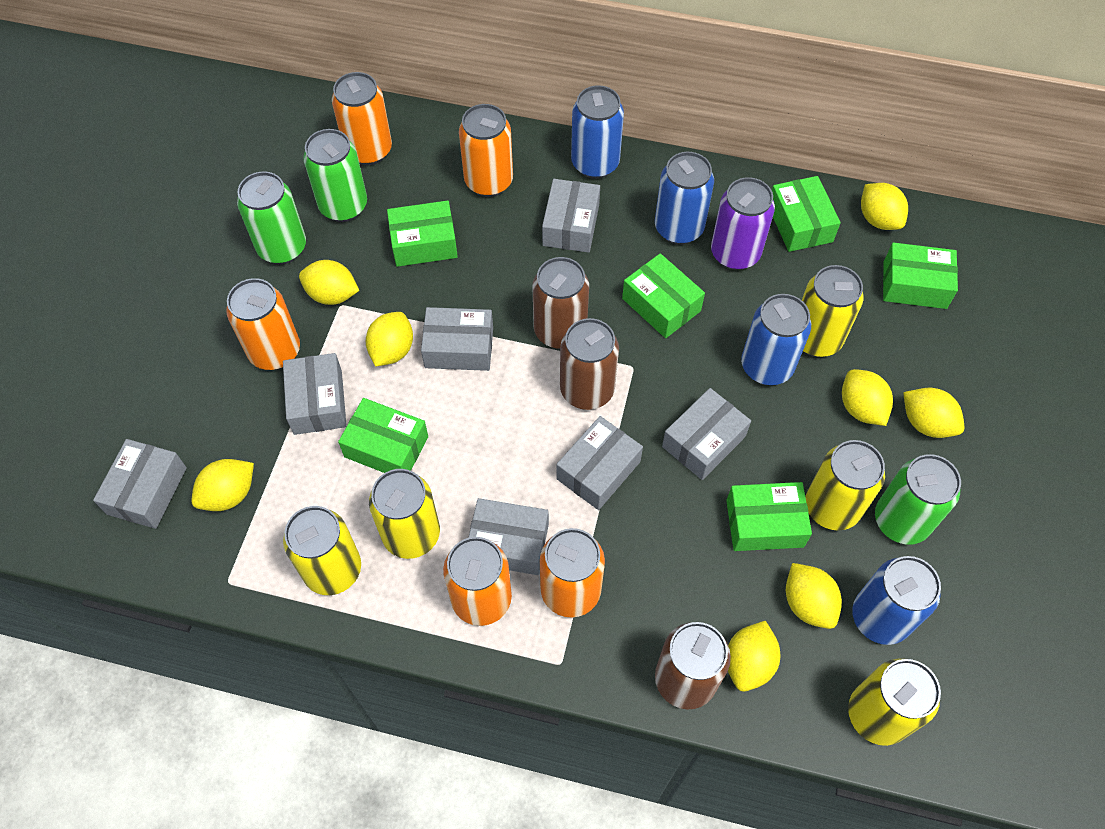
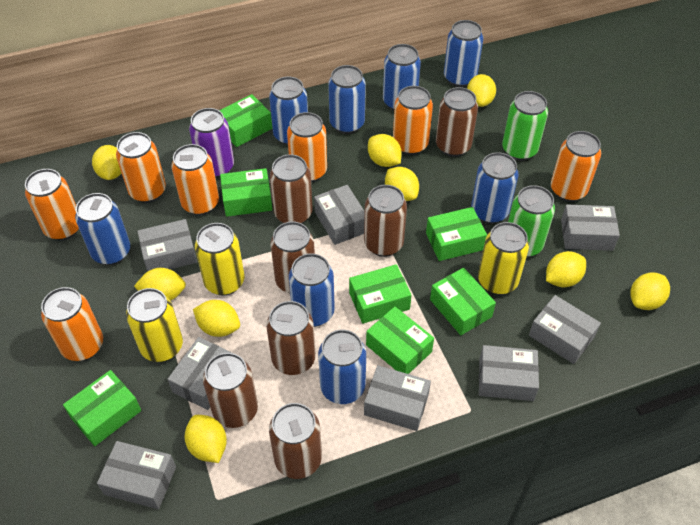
blue can: 4 -> 8
brown can: 3 -> 7
green box: 6 -> 7
green can: 3 -> 2
grey box: 7 -> 8
orange can: 5 -> 7
yellow can: 5 -> 3
yellow lemon: 8 -> 9

